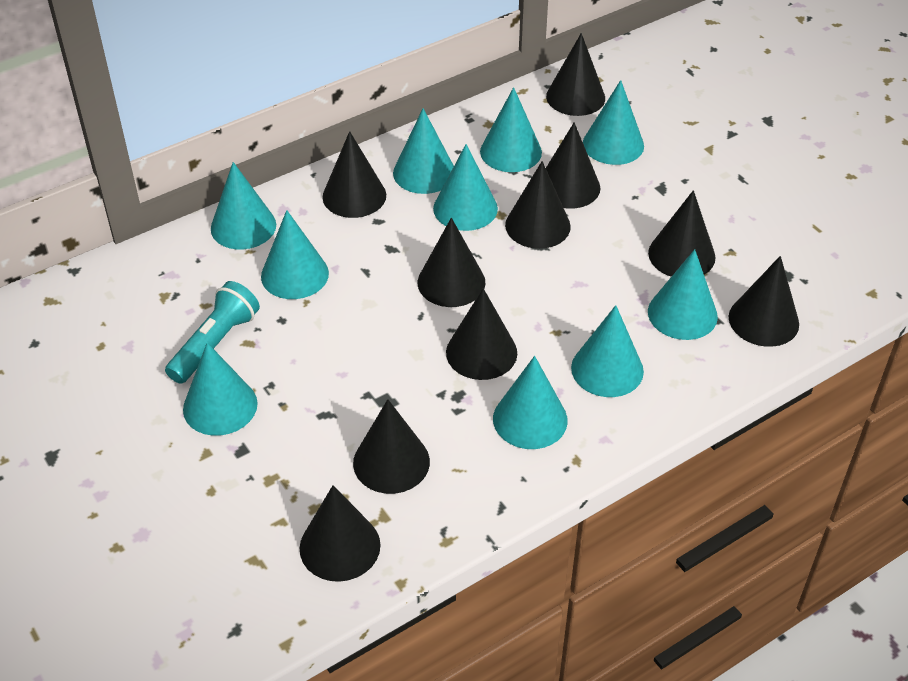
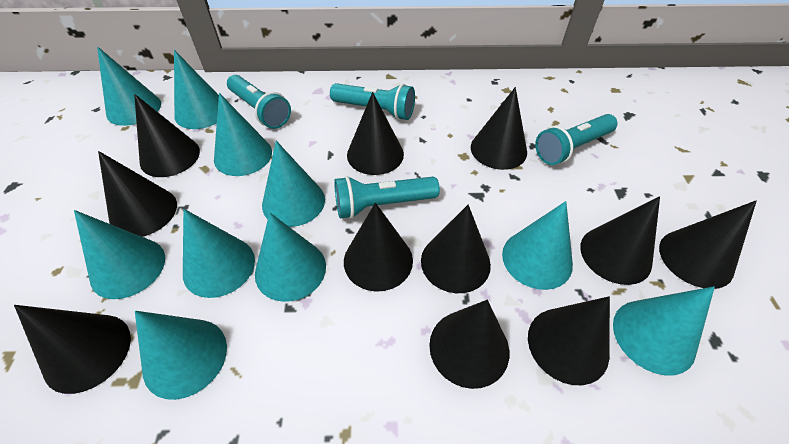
black cone: 10 -> 11
turquoise flashlight: 1 -> 4

